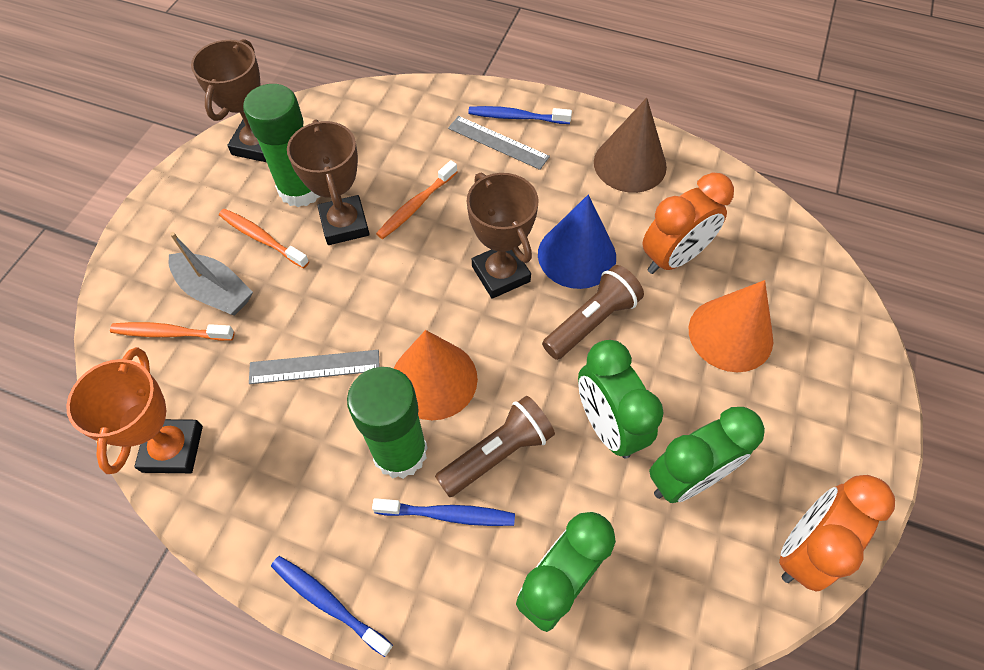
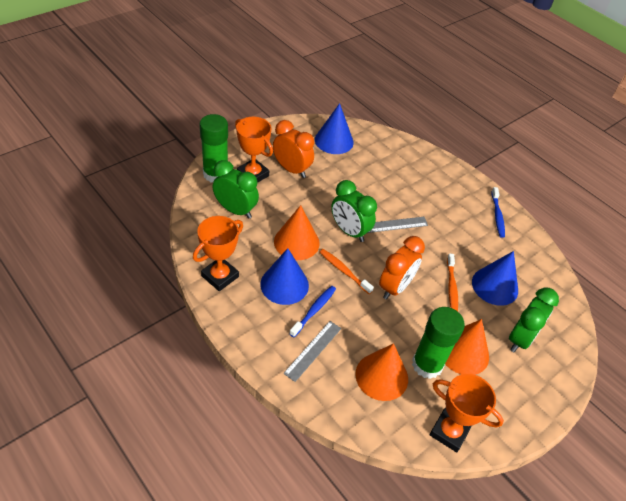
blue cone: 1 -> 3
blue toothbrush: 3 -> 2
brown cone: 1 -> 0
brown flashlight: 2 -> 0
brown trophy: 3 -> 0
grey boat: 1 -> 0
orange cone: 2 -> 3
orange toothbrush: 3 -> 2
orange trophy: 1 -> 3

